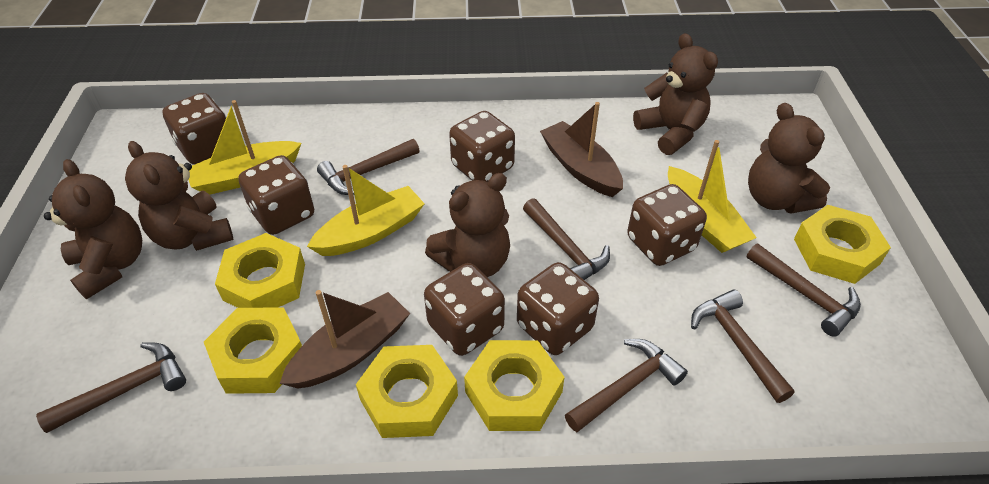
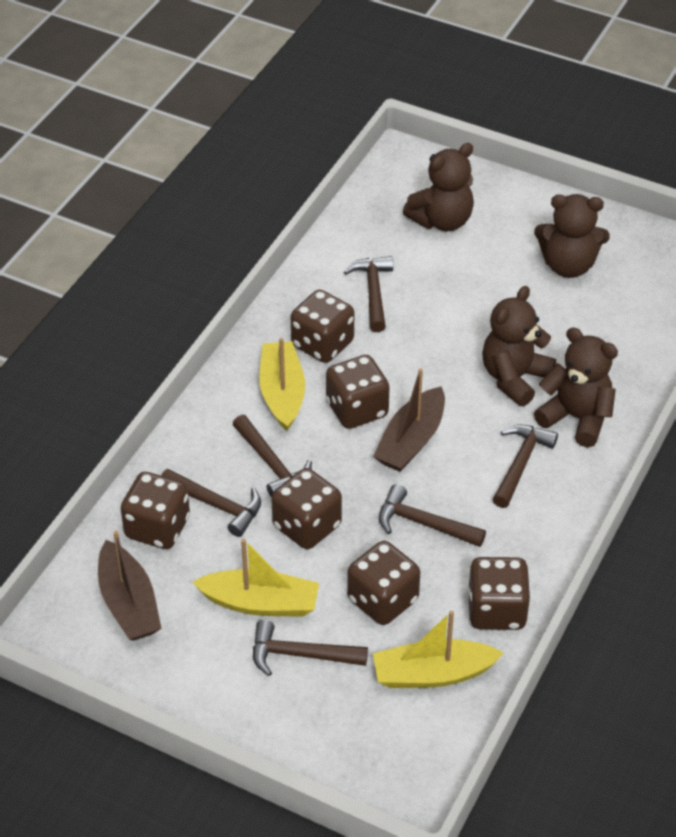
brown teddy bear: 5 -> 4
yellow nut: 5 -> 0

